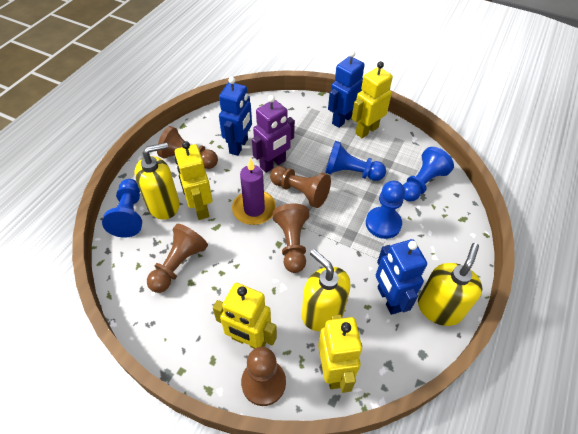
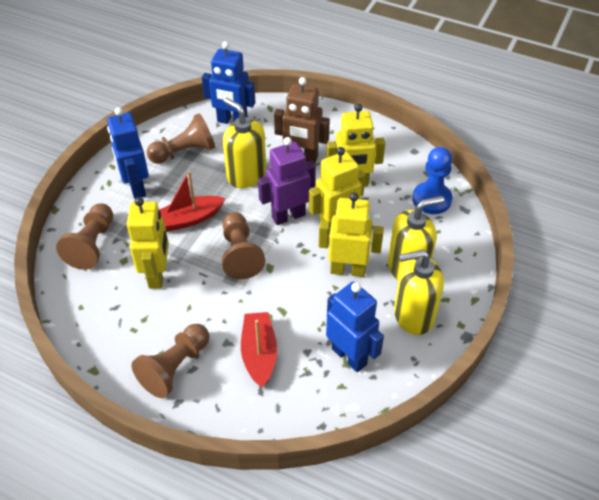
blue pawn: 4 -> 1
brown pawn: 5 -> 4
brown robot: 0 -> 1
purple candle: 1 -> 0
red boat: 0 -> 2

